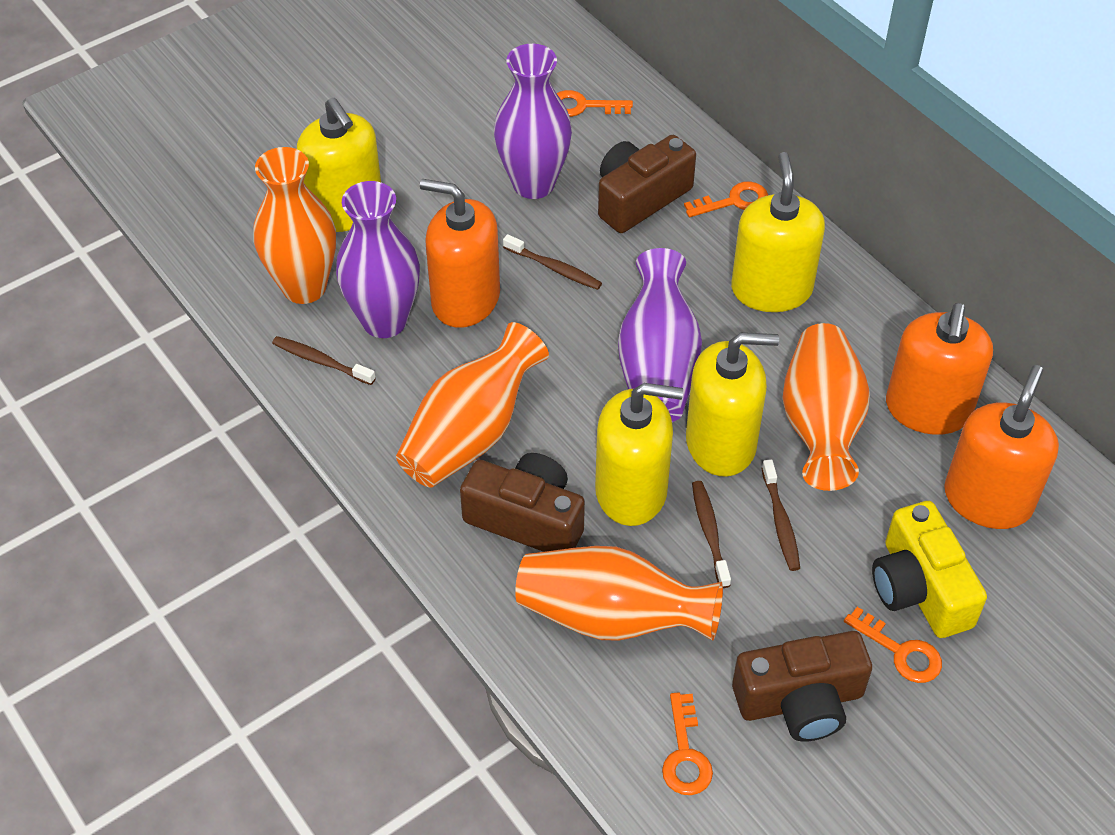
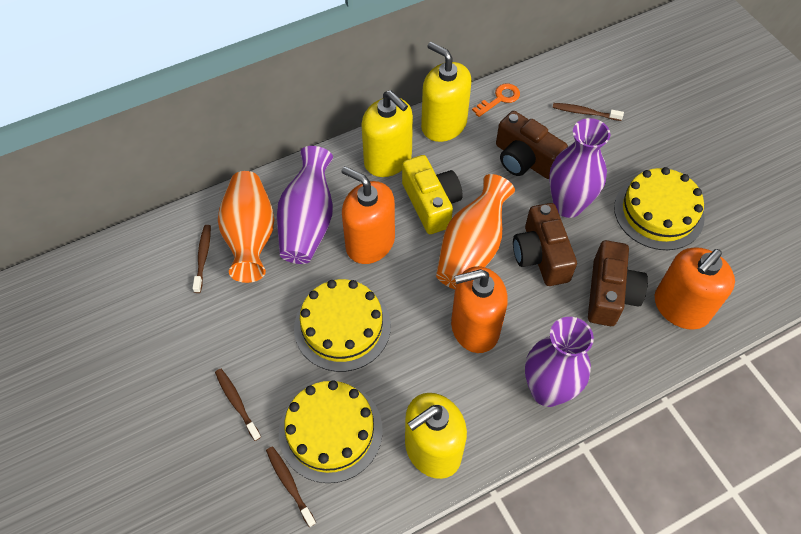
orange key: 4 -> 1
orange vase: 4 -> 2
yellow cake: 0 -> 3
yellow soap dispenser: 4 -> 3

